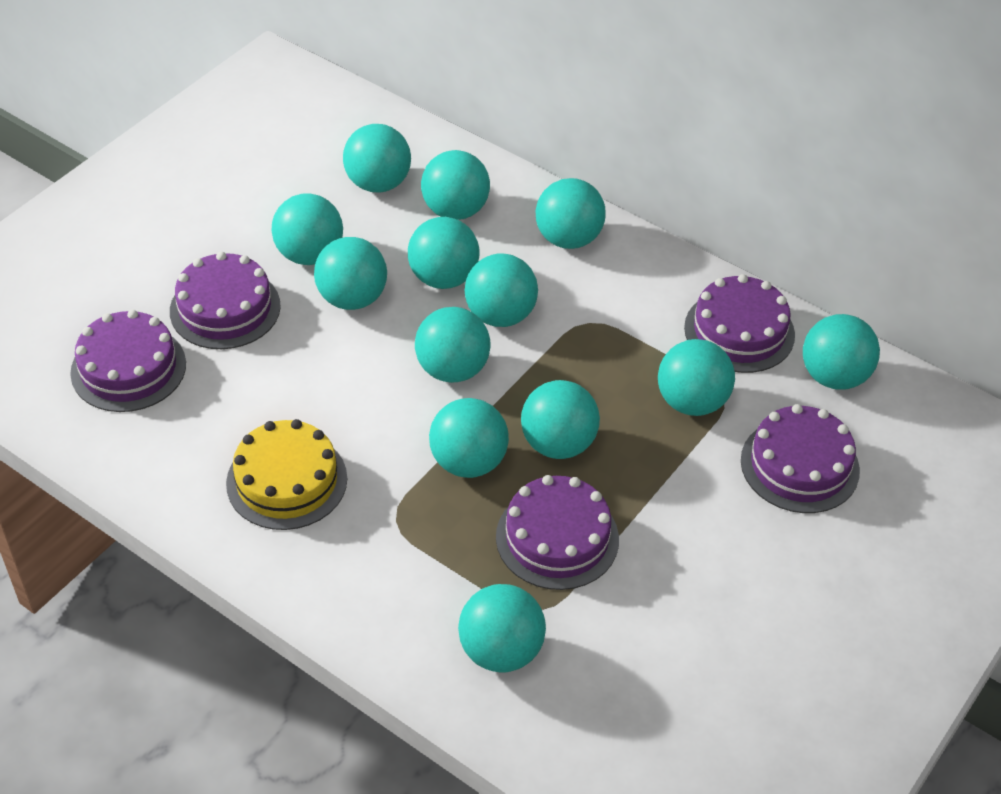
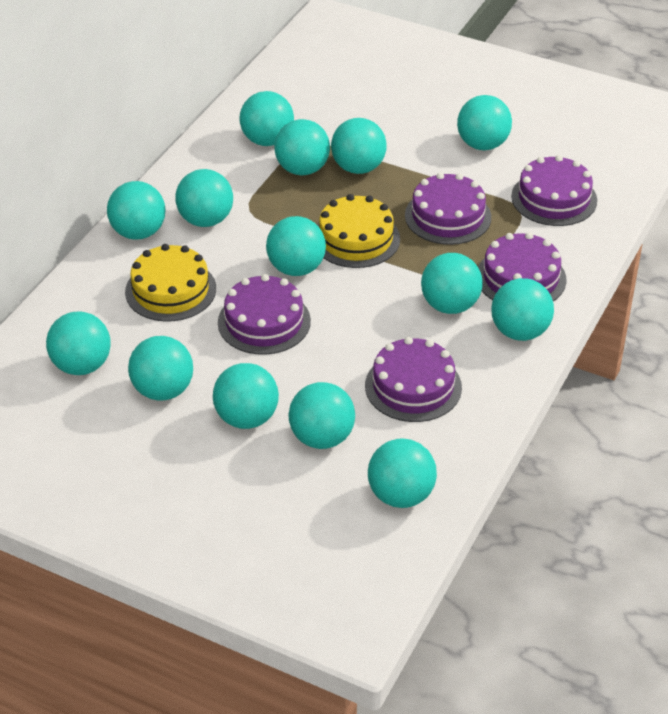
turquoise ball: 13 -> 14
yellow cake: 1 -> 2

